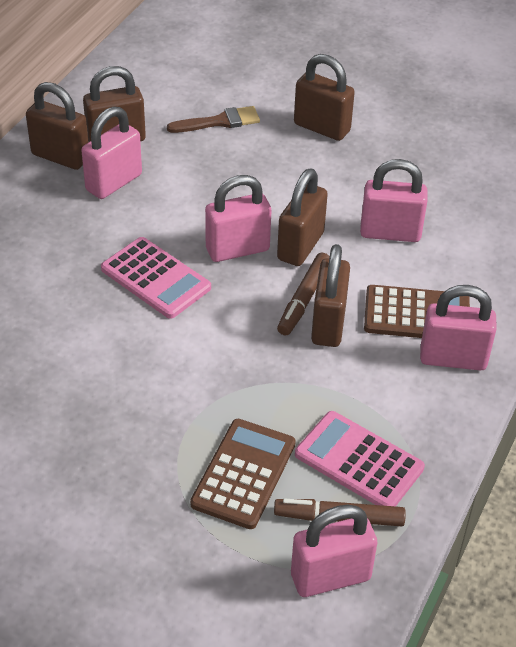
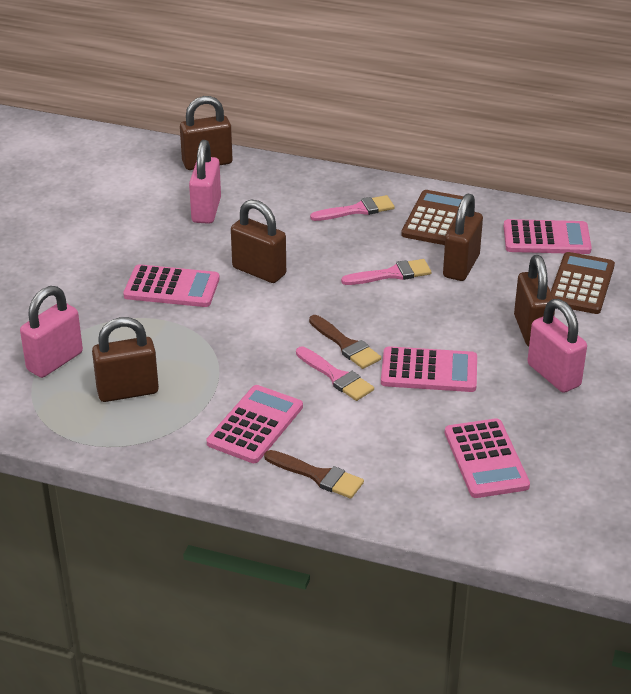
brown brush: 1 -> 2
brown marker: 2 -> 0
pink brush: 0 -> 3
pink calculator: 2 -> 5
pink padlock: 5 -> 3

